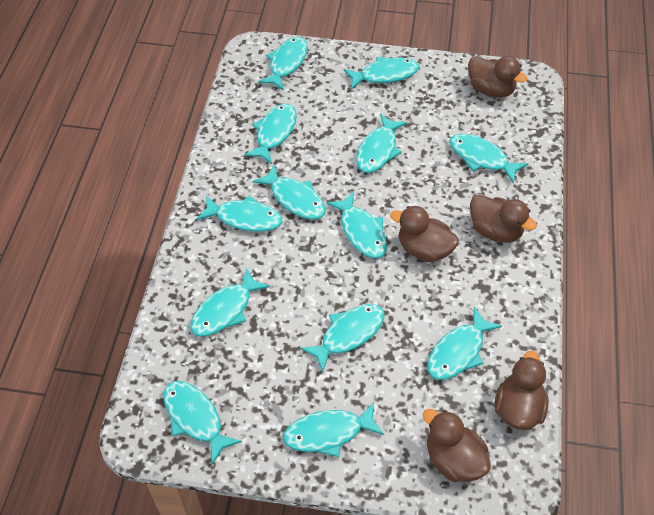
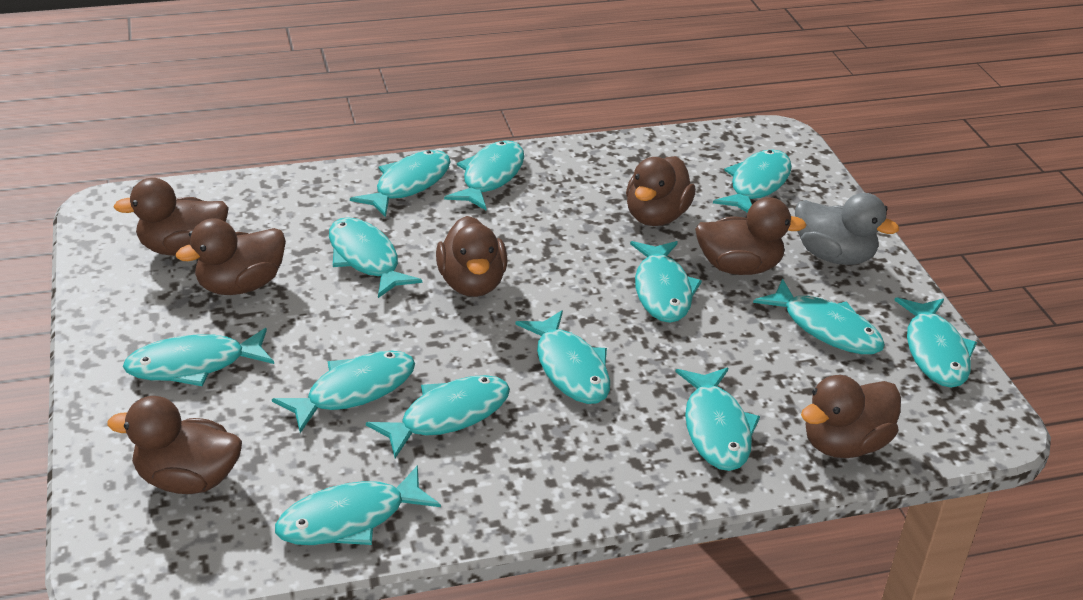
brown duck: 5 -> 7
grey duck: 0 -> 1

